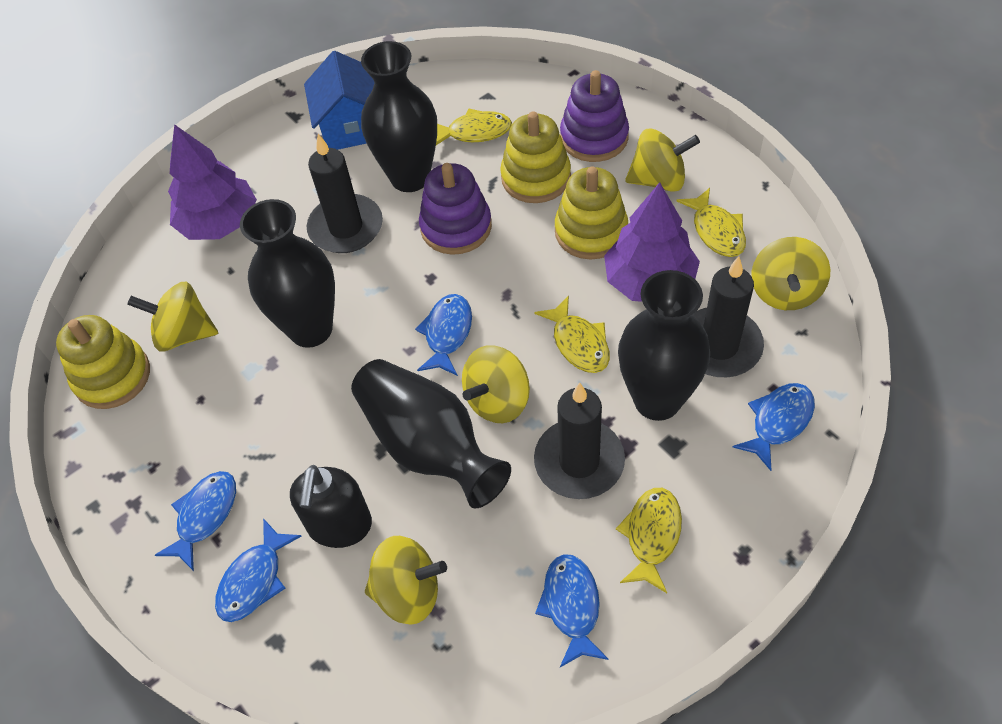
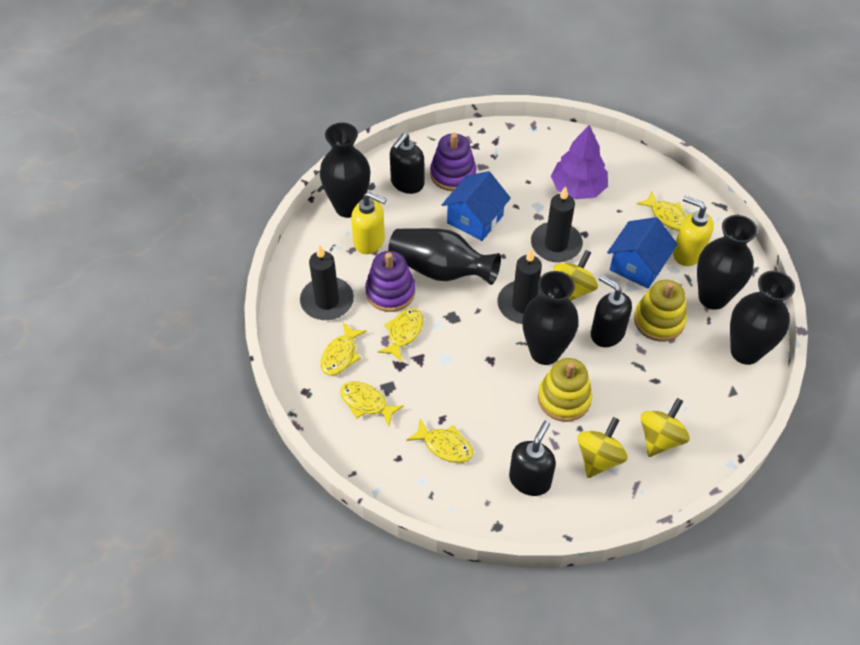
black soap dispenser: 1 -> 3
black vase: 4 -> 5
blue fish: 5 -> 0
blue house: 1 -> 2
purple tree: 2 -> 1
yellow fish: 4 -> 5
yellow soap dispenser: 0 -> 2
yellow spinning top: 5 -> 3
yellow stacking toy: 3 -> 2

